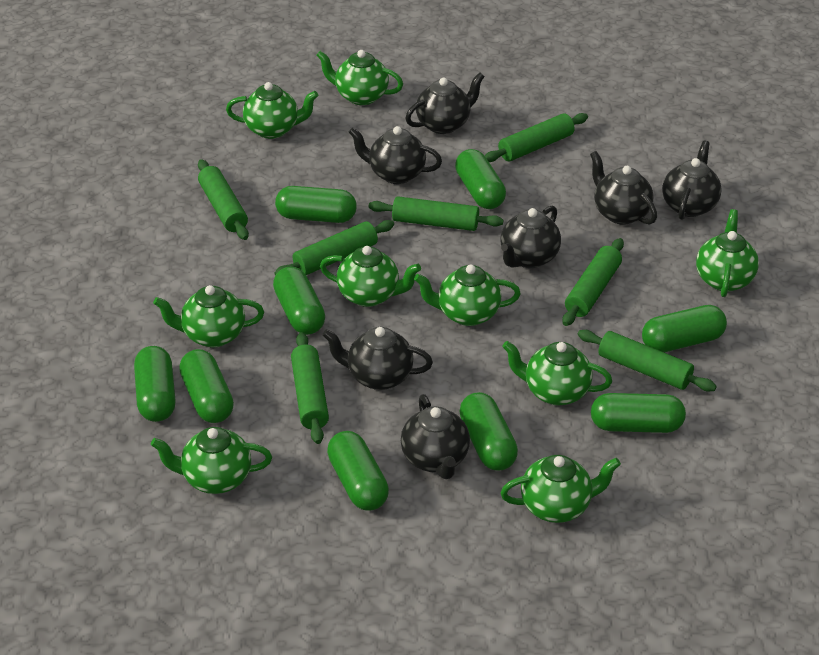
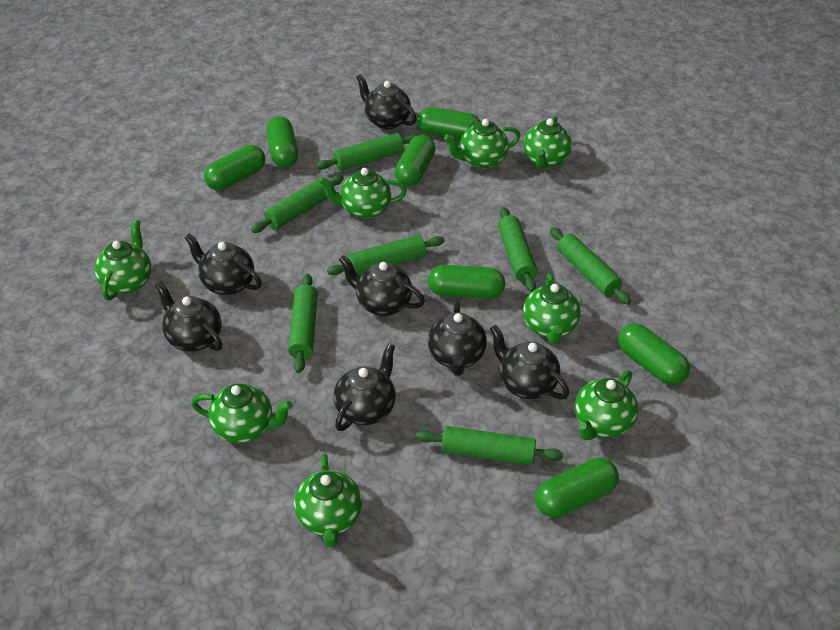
green capsule: 9 -> 7
green teapot: 9 -> 8

